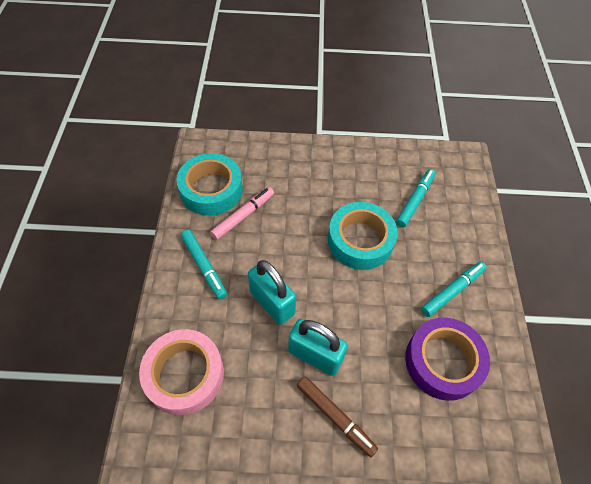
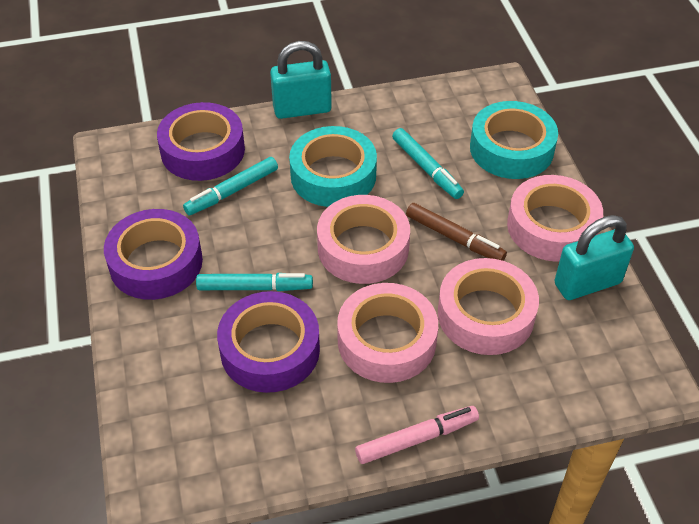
pink tape: 1 -> 4
purple tape: 1 -> 3

